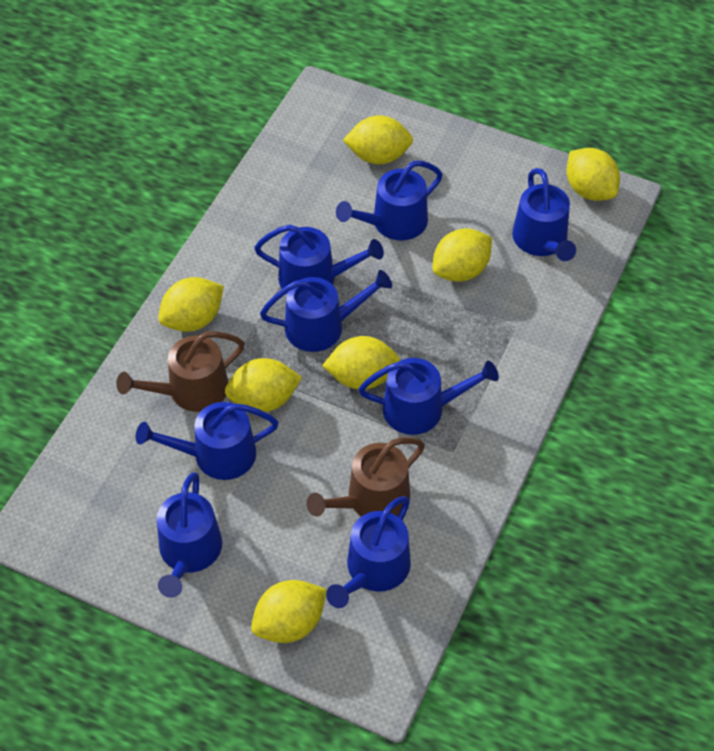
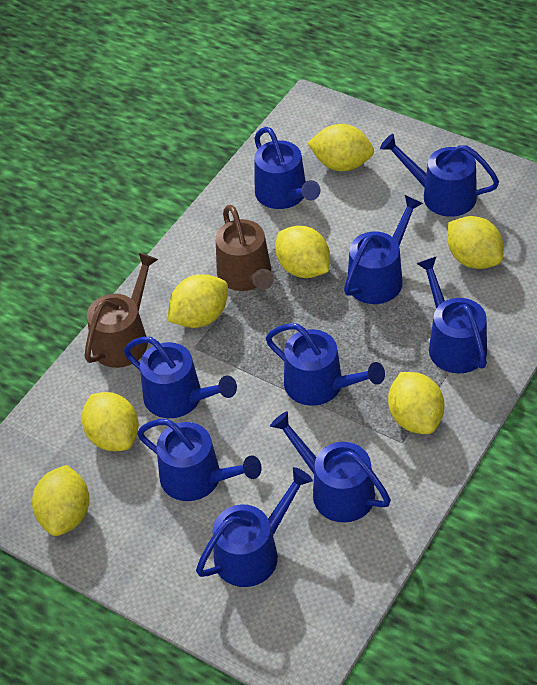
blue watering can: 8 -> 9

